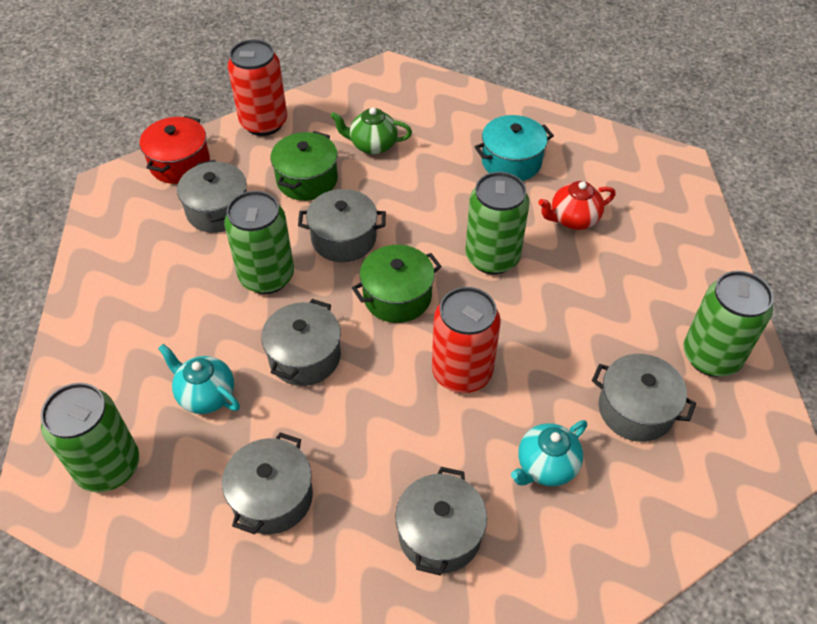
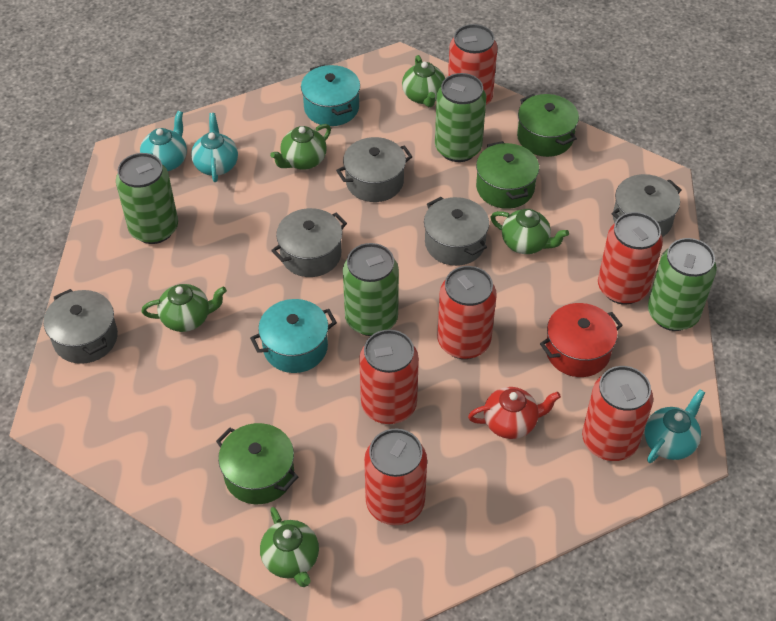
green pot: 2 -> 3
green teapot: 1 -> 5
grey pot: 6 -> 5
red can: 2 -> 6
turquoise pot: 1 -> 2
turquoise teapot: 2 -> 3

